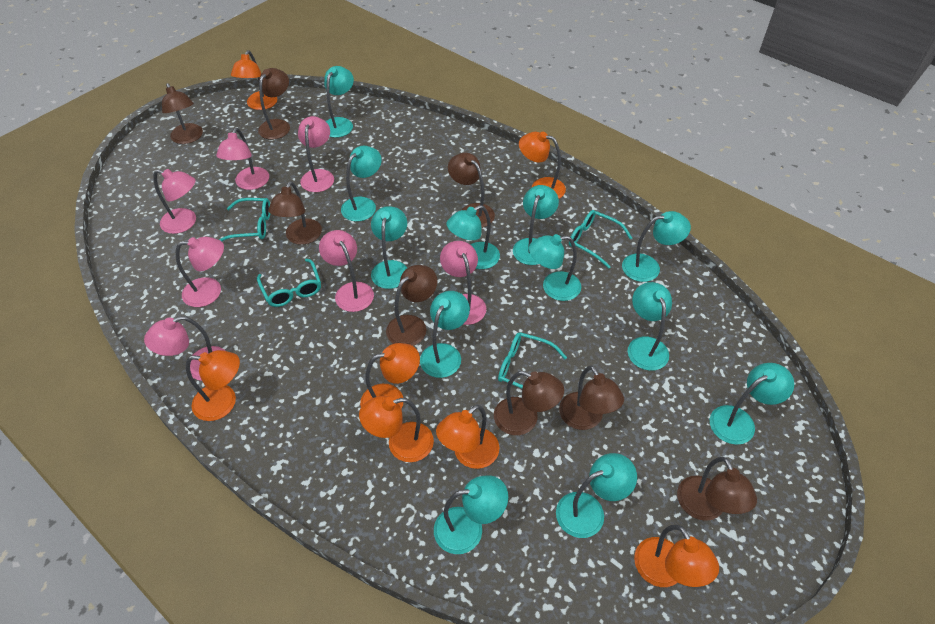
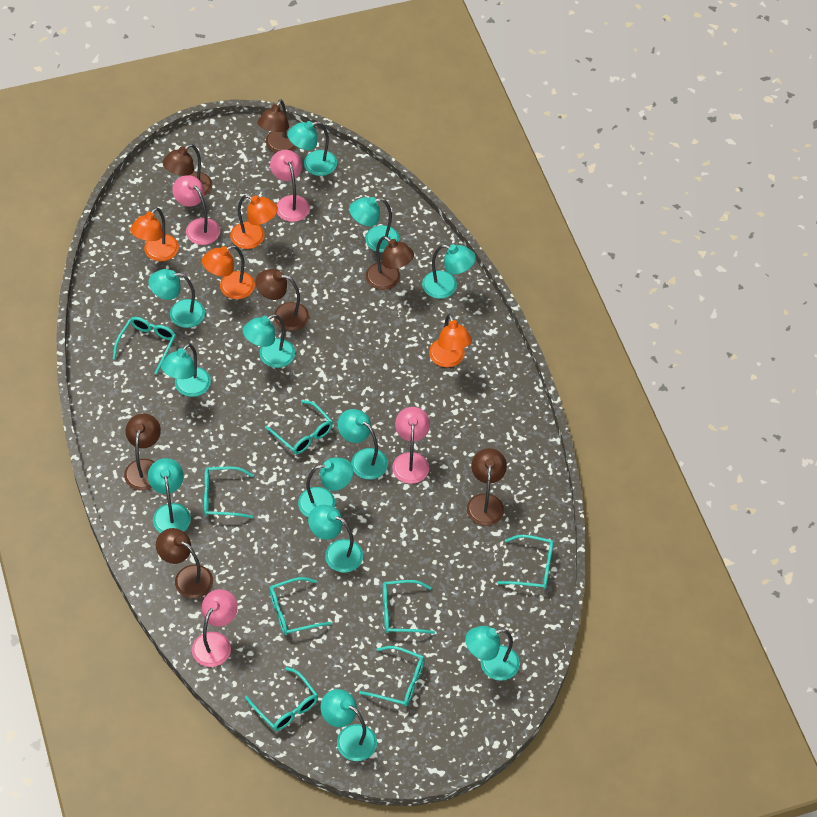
brown lamp: 8 -> 7
orange lamp: 7 -> 4
pink lamp: 7 -> 4
turquoise glasses: 4 -> 8

